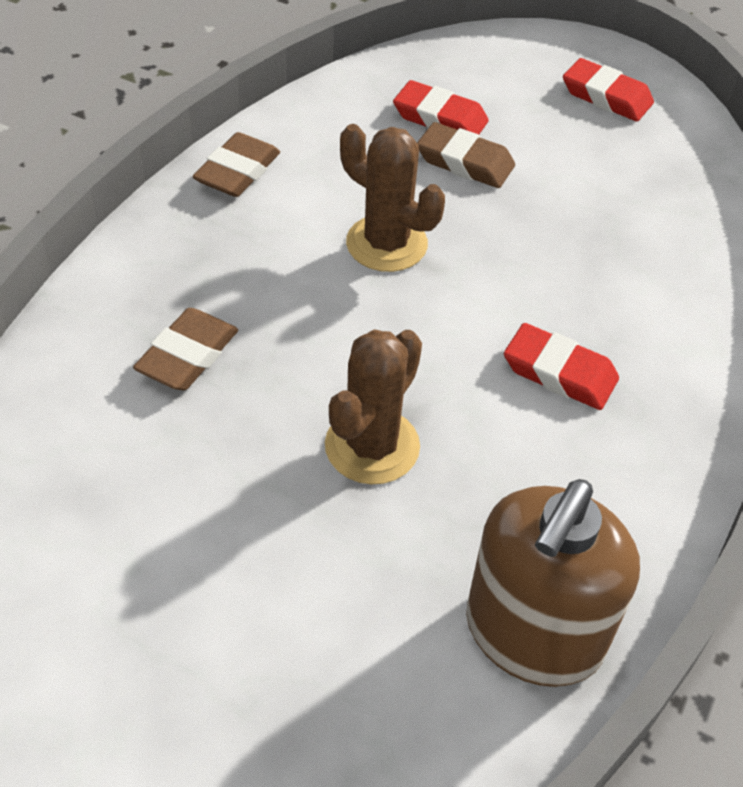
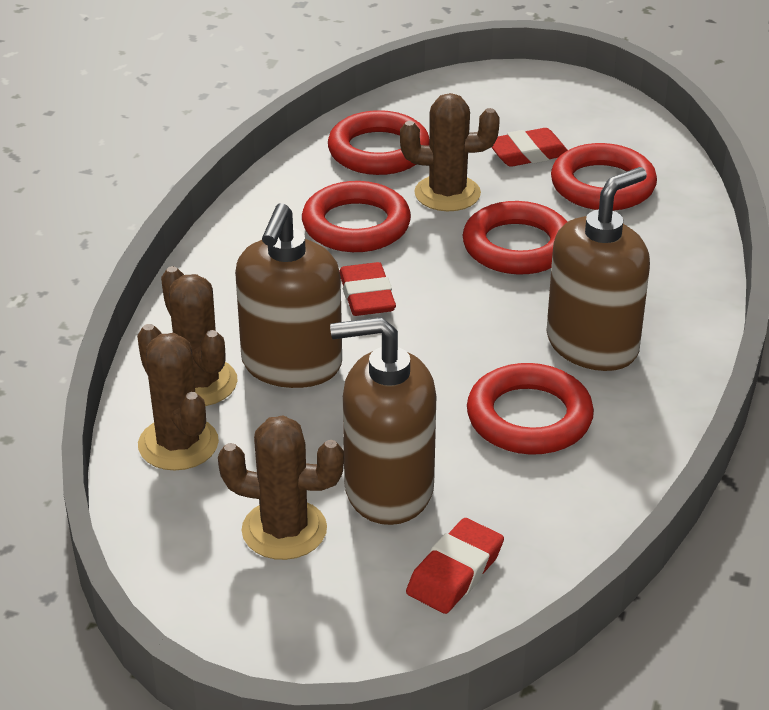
brown cactus: 2 -> 4
brown eraser: 3 -> 0
brown soap dispenser: 1 -> 3
red ring: 0 -> 5

